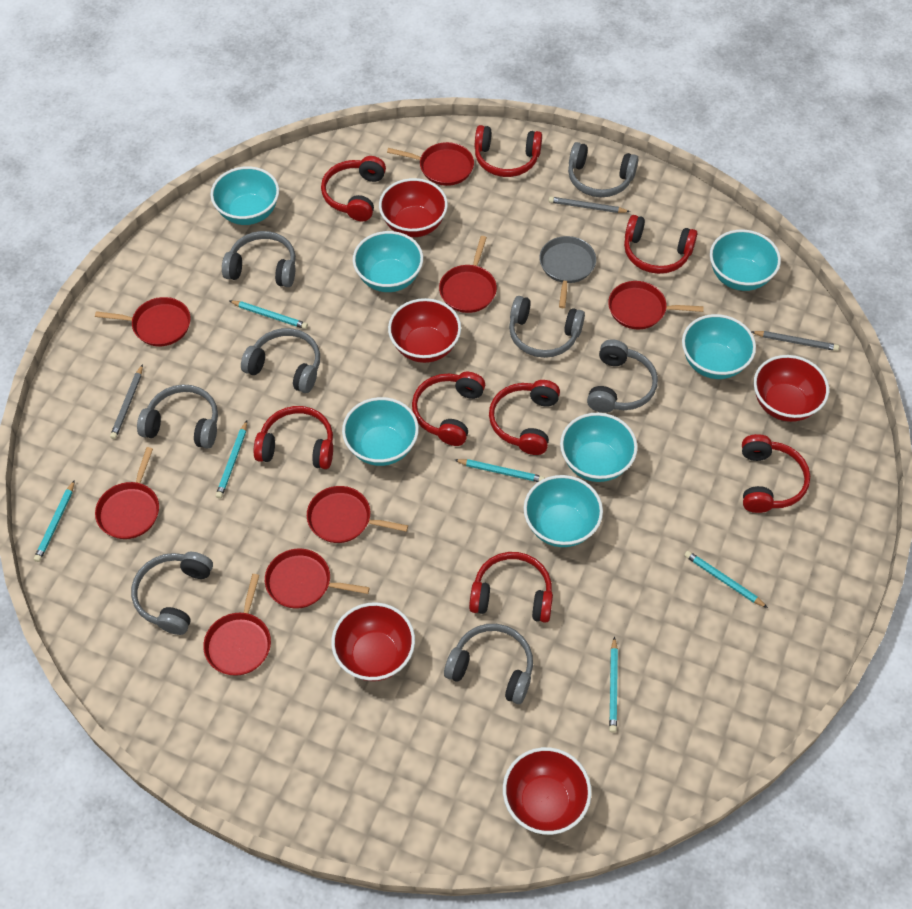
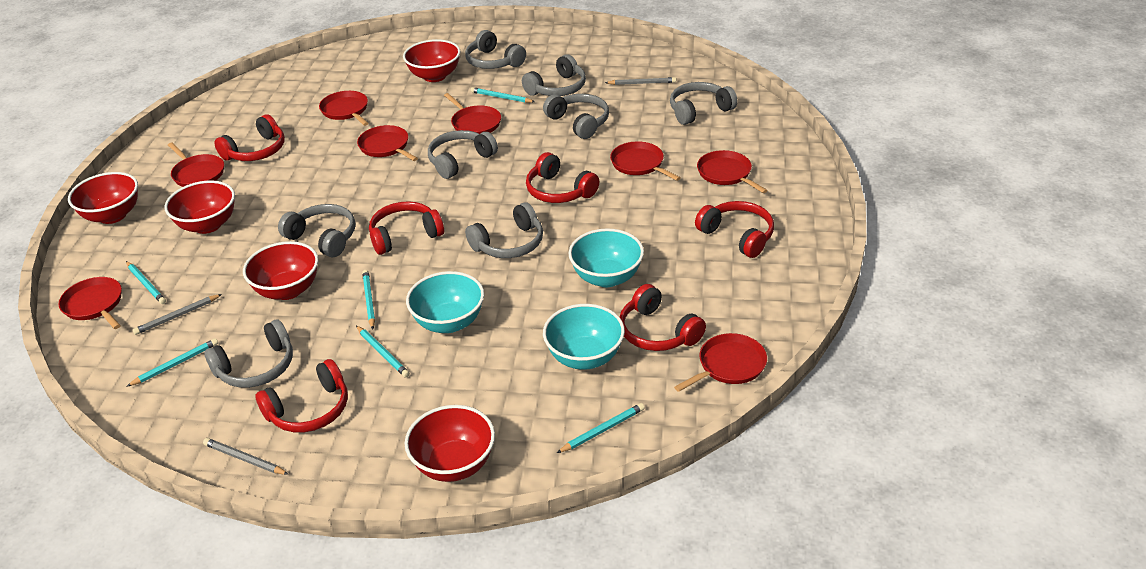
grey pan: 1 -> 0
red headphones: 8 -> 6
turquoise bowl: 7 -> 3

